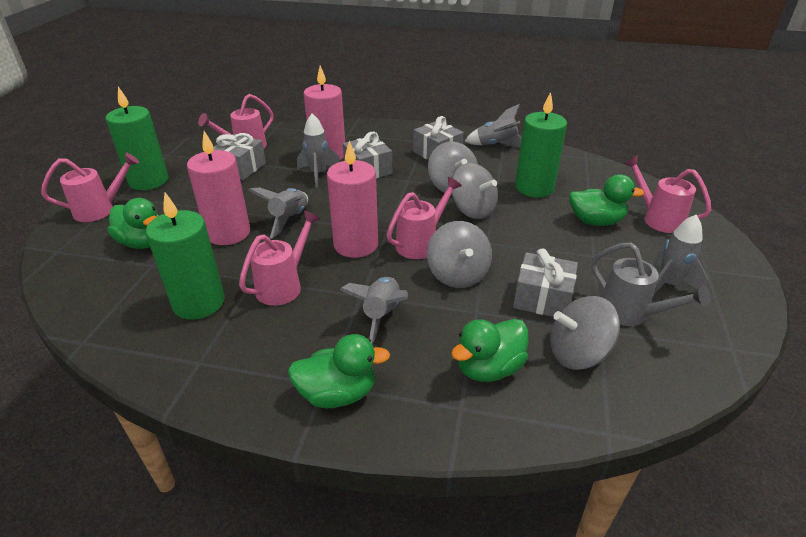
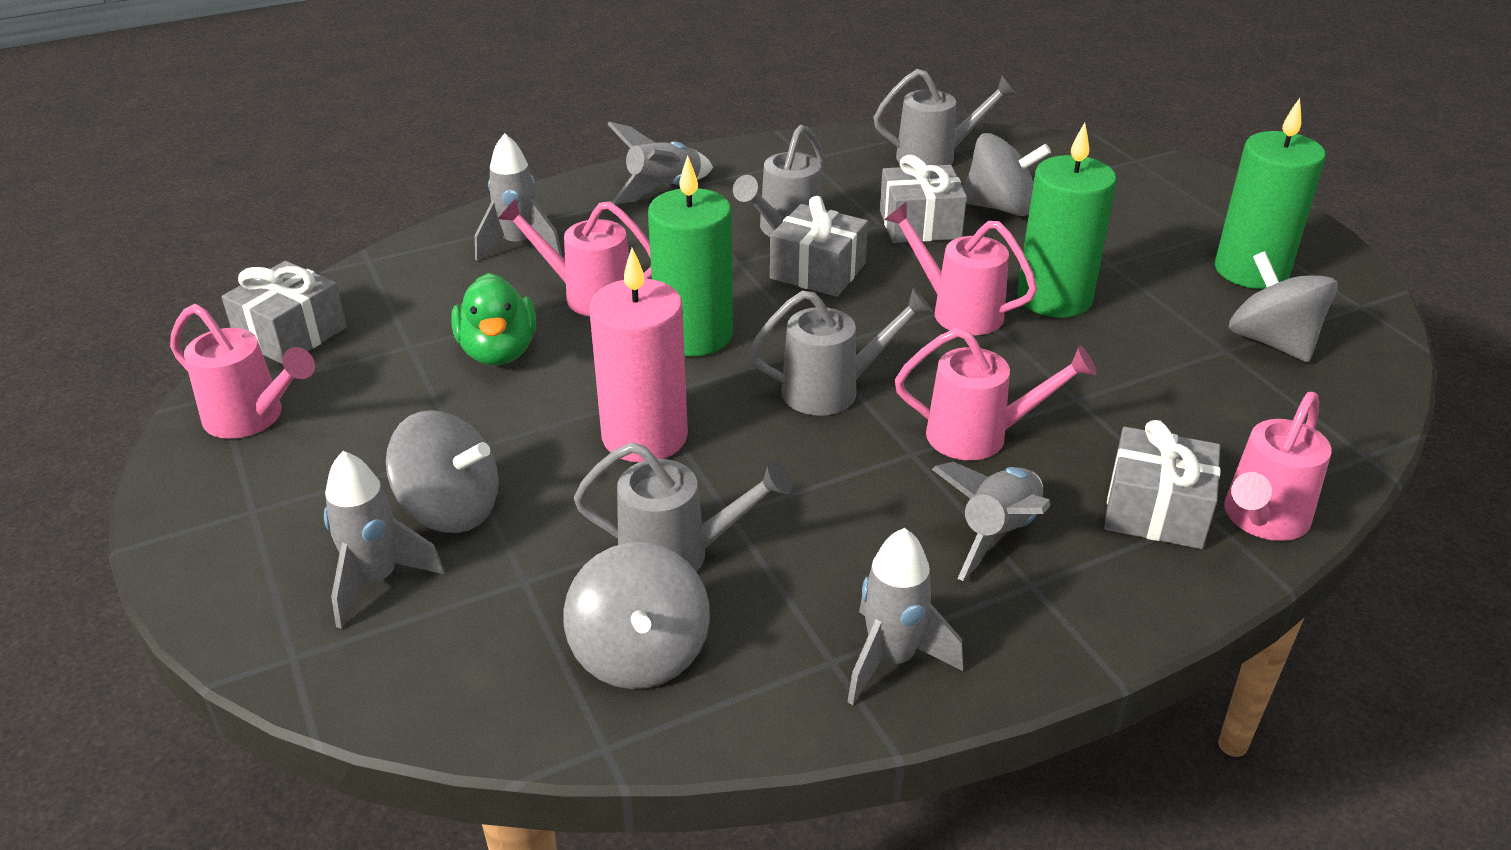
green duck: 4 -> 1
grey watering can: 1 -> 4
pink candle: 3 -> 1

